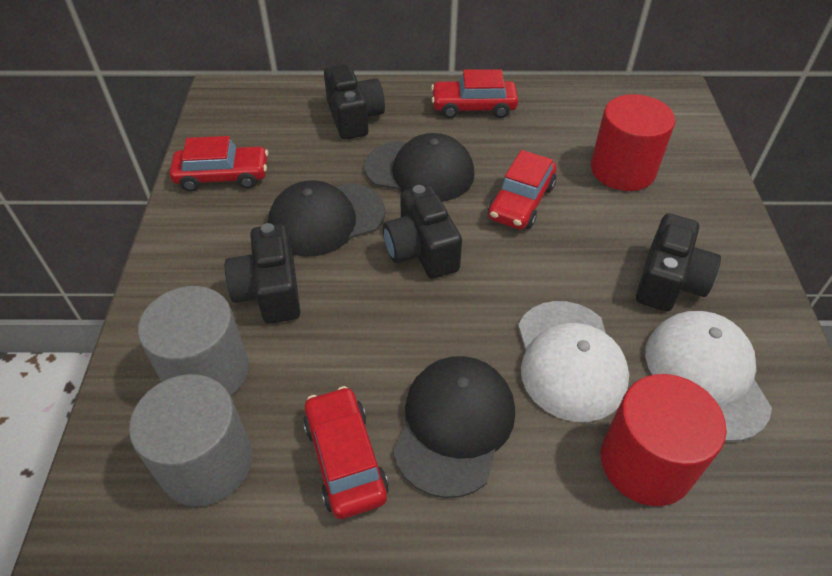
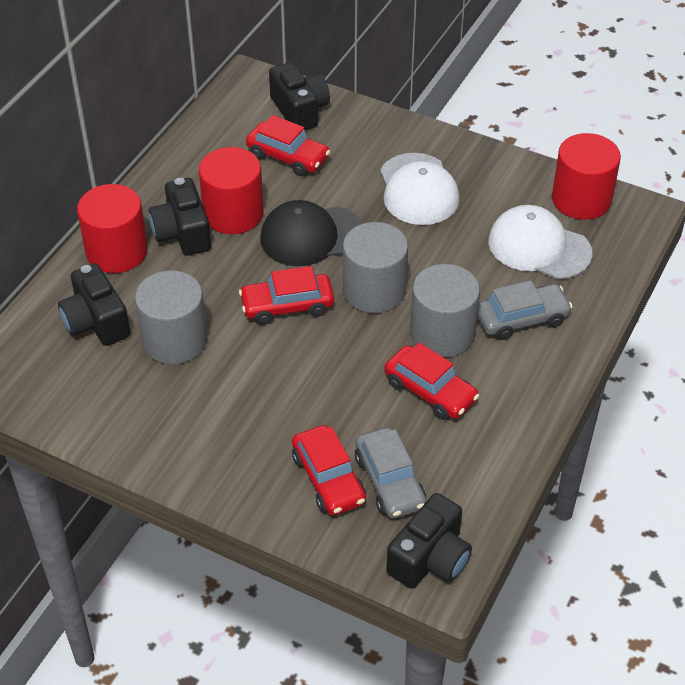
black cap: 3 -> 1
grey car: 0 -> 2
grey cylinder: 2 -> 3
red cylinder: 2 -> 3

